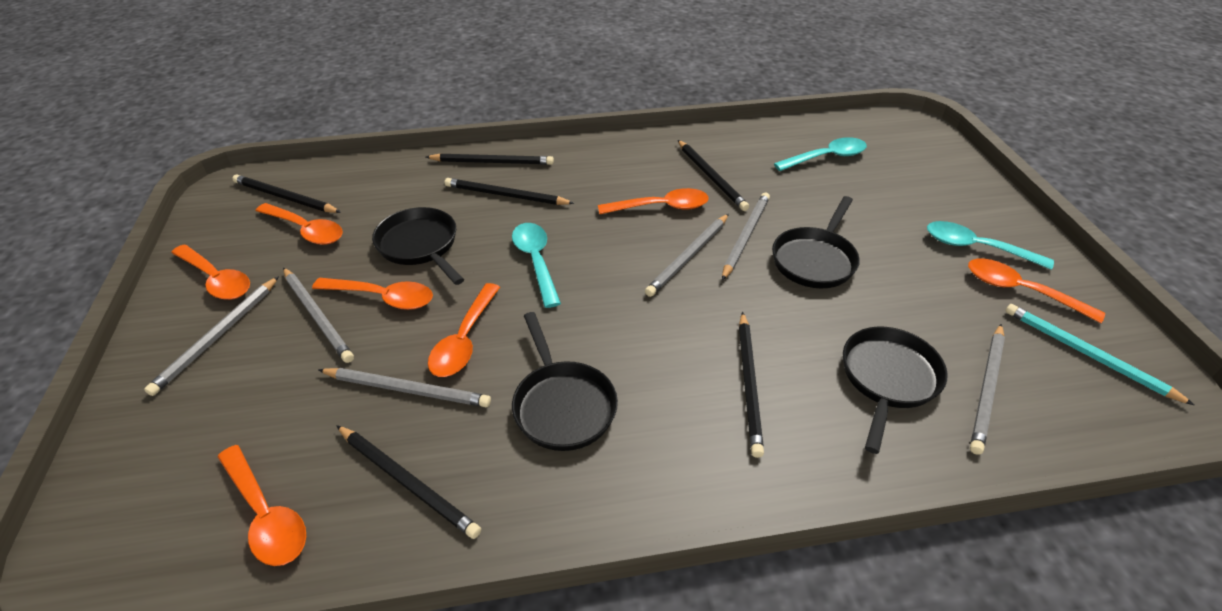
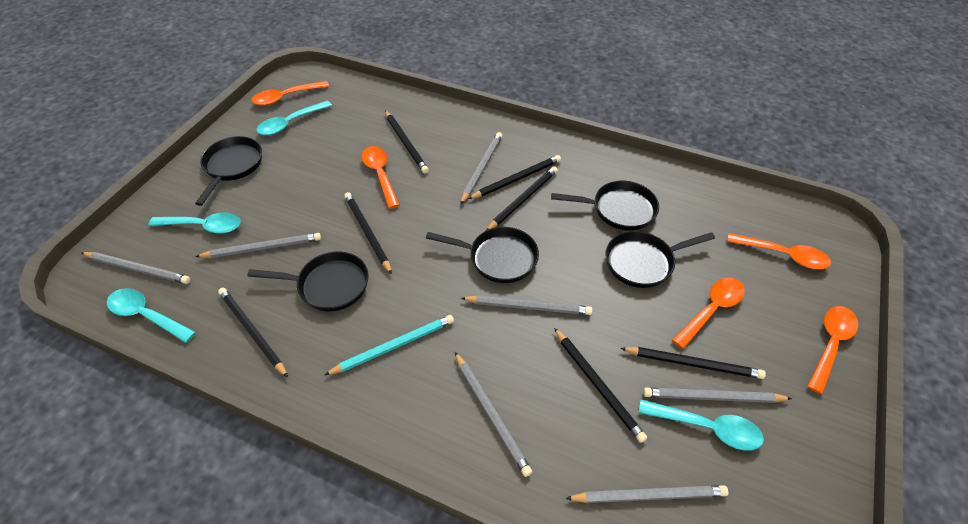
black pan: 4 -> 5
black pencil: 6 -> 7
grey pencil: 6 -> 7
orange spoon: 7 -> 5
turquoise spoon: 3 -> 4

